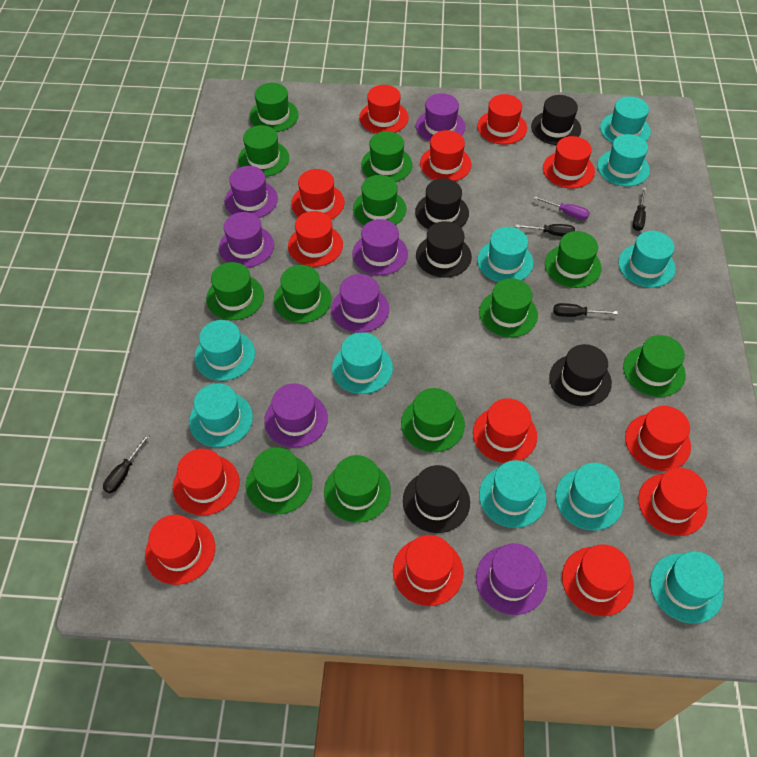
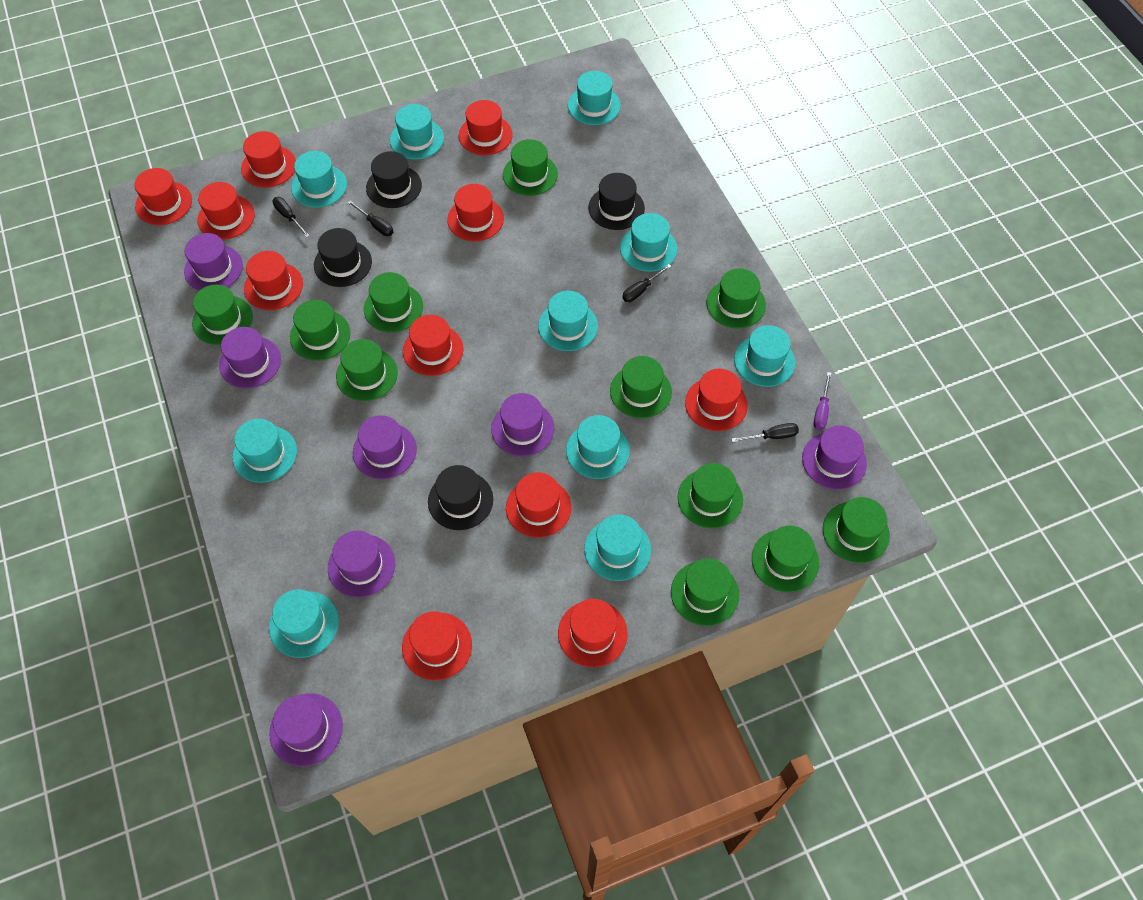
black hat: 5 -> 4
green hat: 12 -> 11
red hat: 13 -> 11

